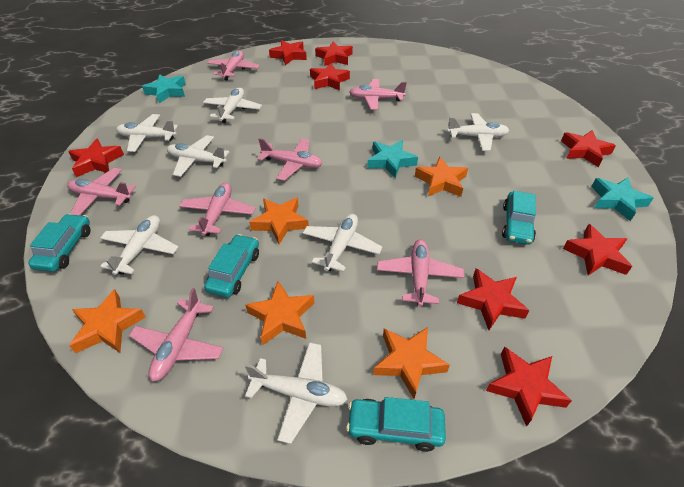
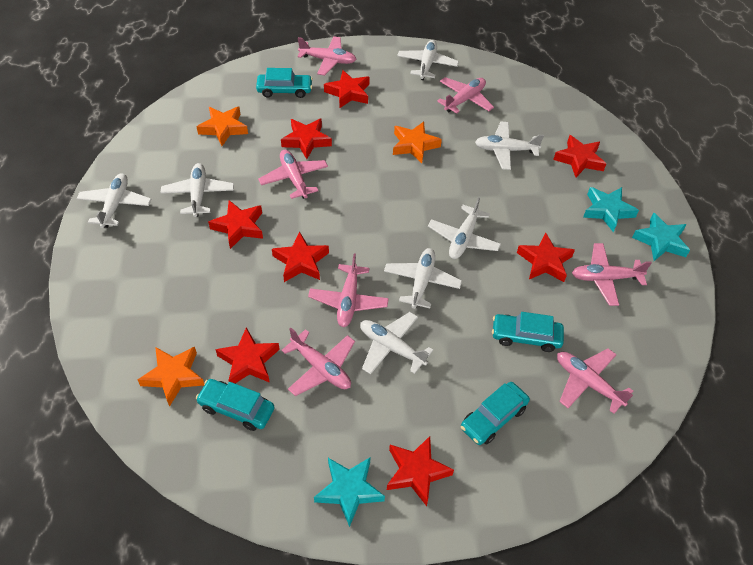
orange star: 5 -> 3

